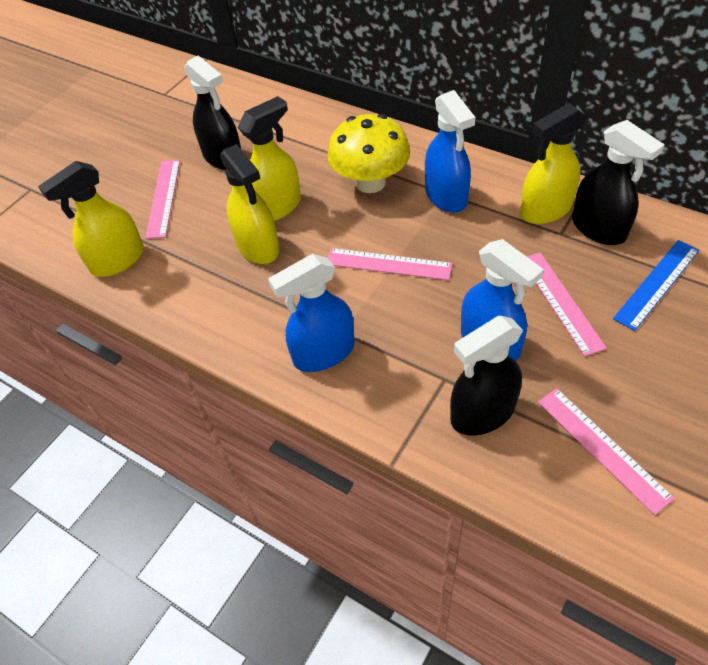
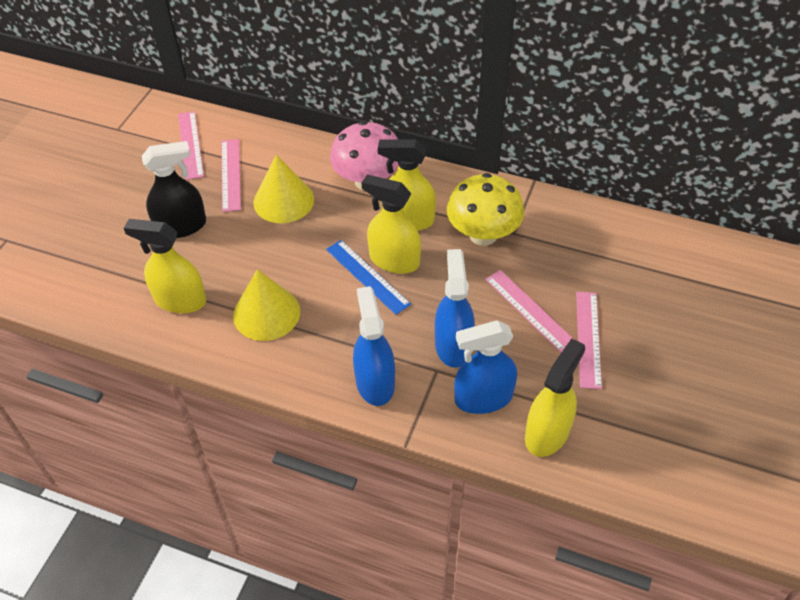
black spray bottle: 3 -> 1
pink mushroom: 0 -> 1
yellow cone: 0 -> 2

